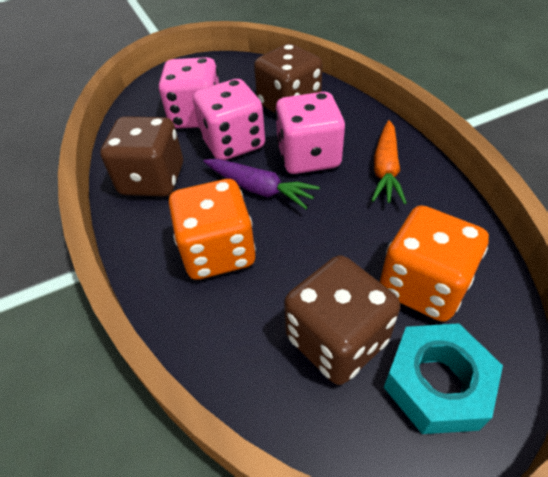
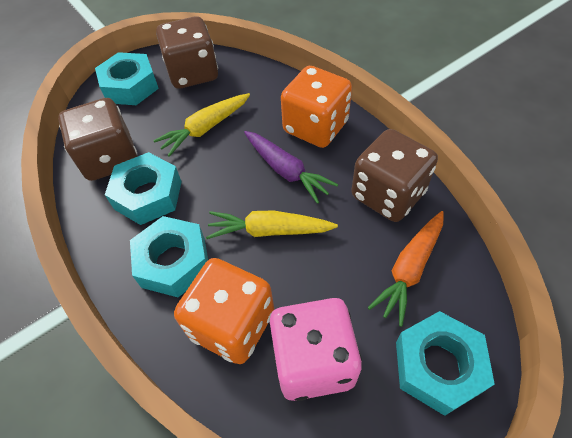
pink dice: 3 -> 1
turquoise nut: 1 -> 4
yellow carrot: 0 -> 2

